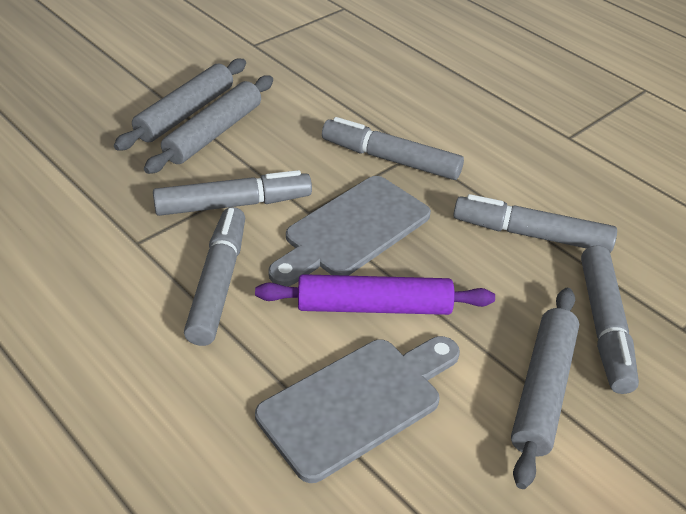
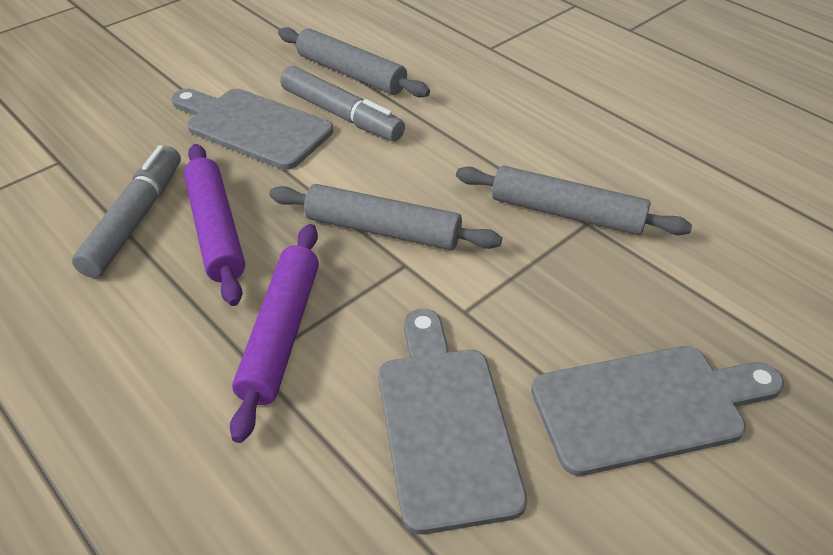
grey cutting board: 2 -> 3
grey marker: 5 -> 2
purple rolling pin: 1 -> 2

